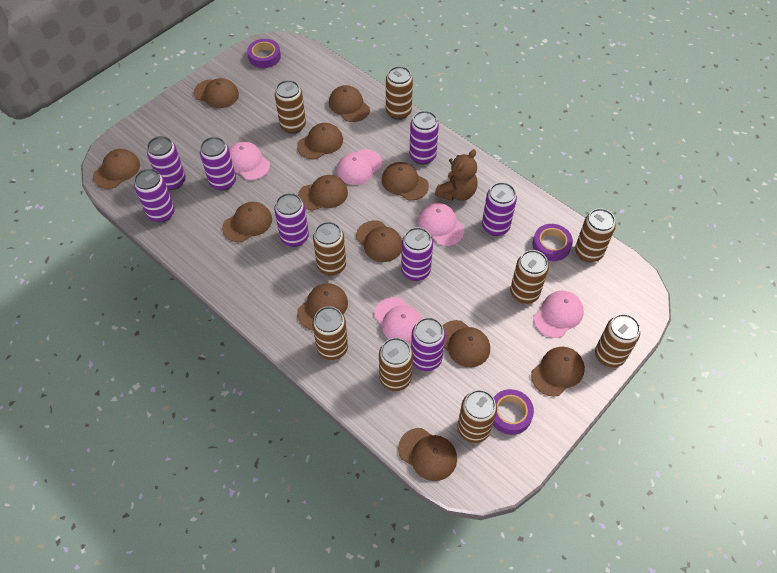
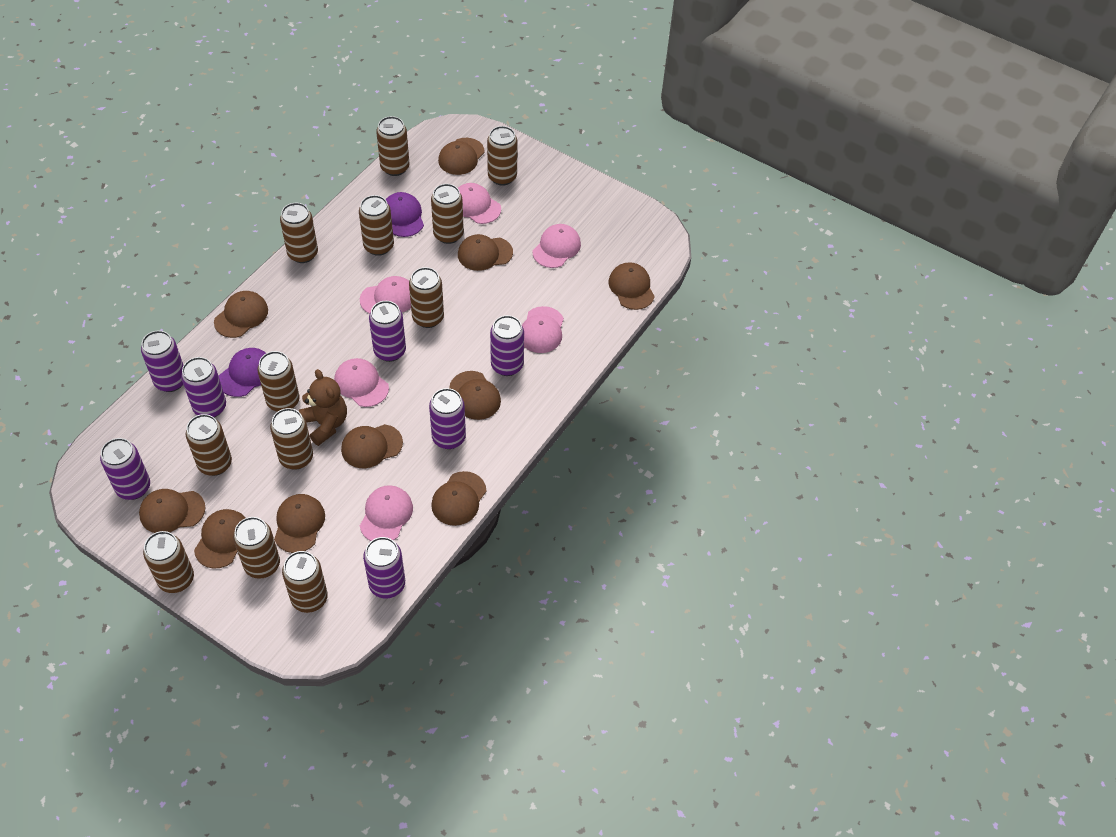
brown can: 9 -> 12
brown cap: 12 -> 10
pink cap: 5 -> 6
purple can: 8 -> 7
purple cap: 0 -> 2
purple tape: 3 -> 0

